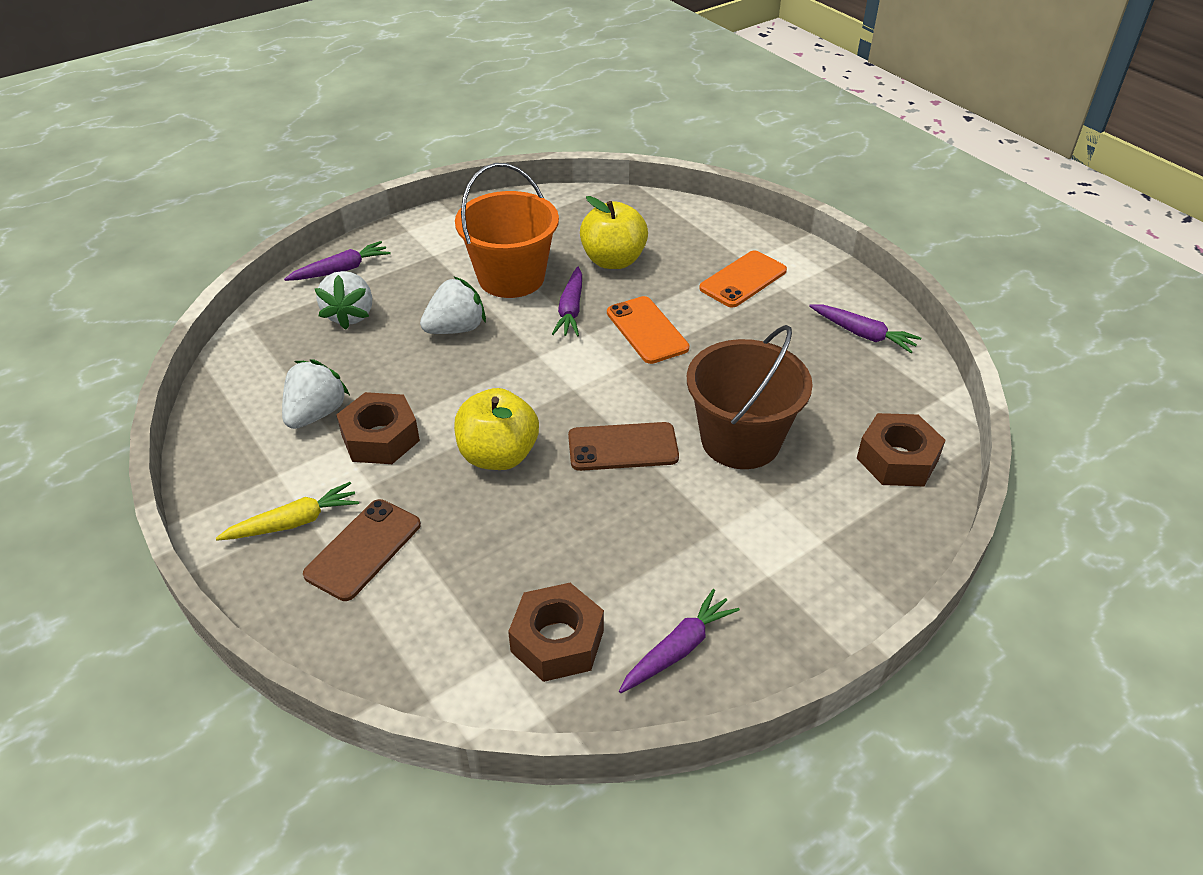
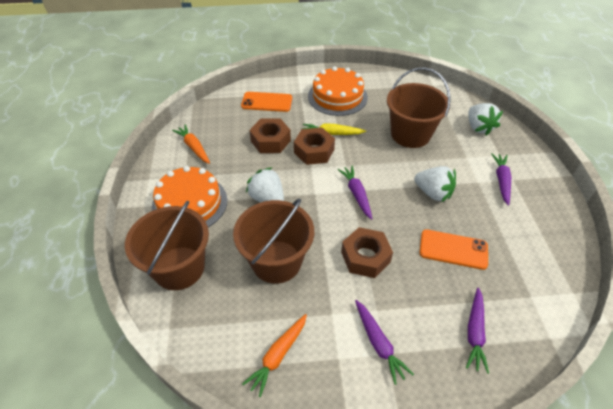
brown bucket: 1 -> 3
brown phone: 2 -> 0
orange bucket: 1 -> 0
orange cake: 0 -> 2
orange carrot: 0 -> 2
yellow apple: 2 -> 0

